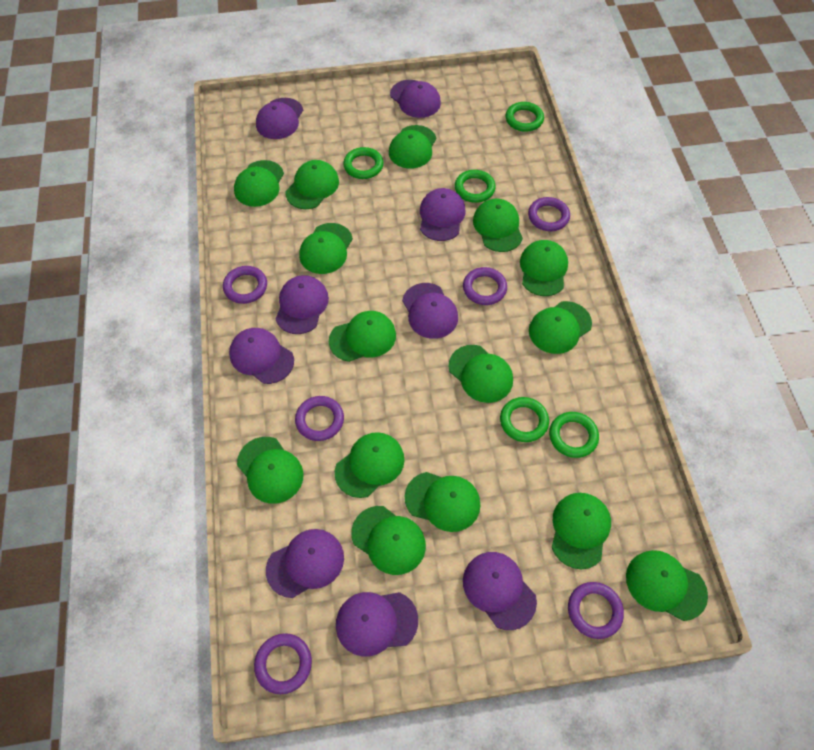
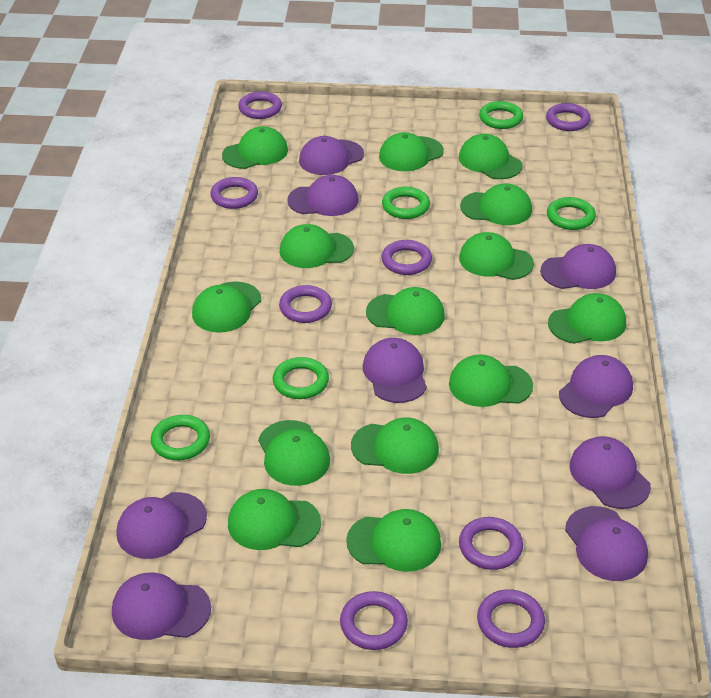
green cap: 15 -> 14
purple ring: 6 -> 8

